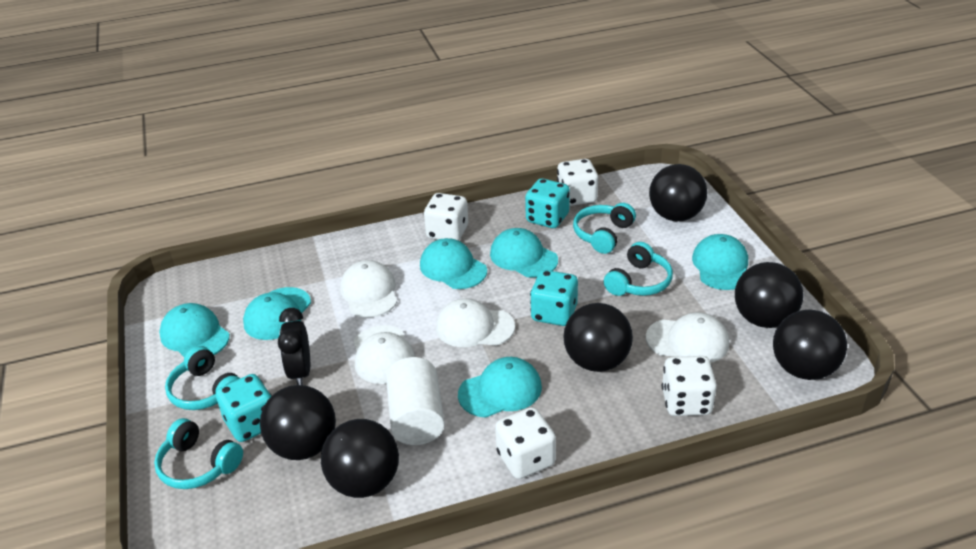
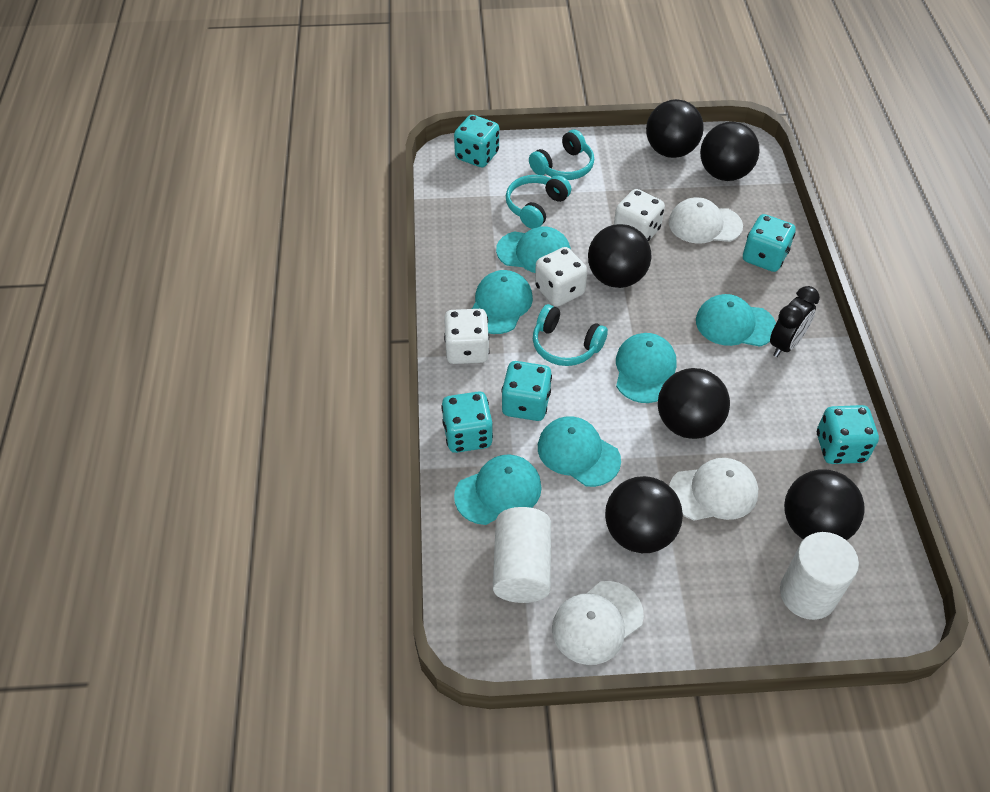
turquoise dice: 3 -> 5
turquoise headphones: 4 -> 3
white cap: 4 -> 3
white cylinder: 1 -> 2
white dice: 4 -> 3

